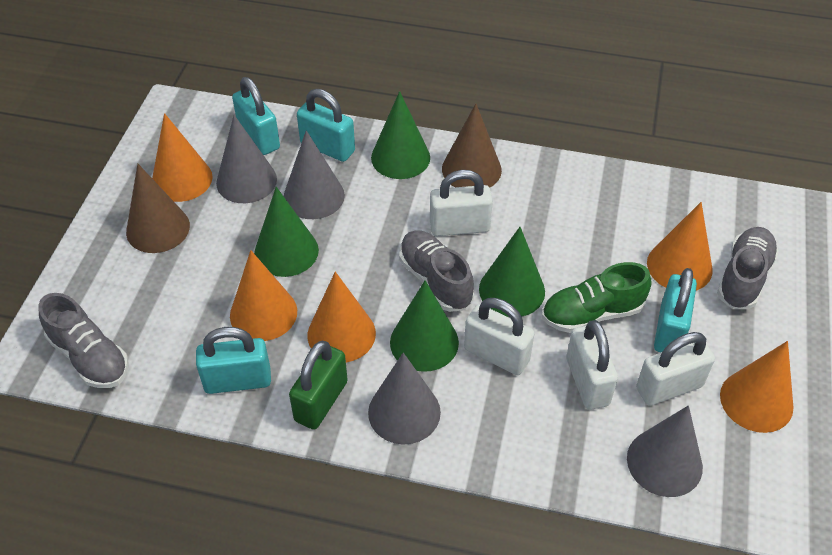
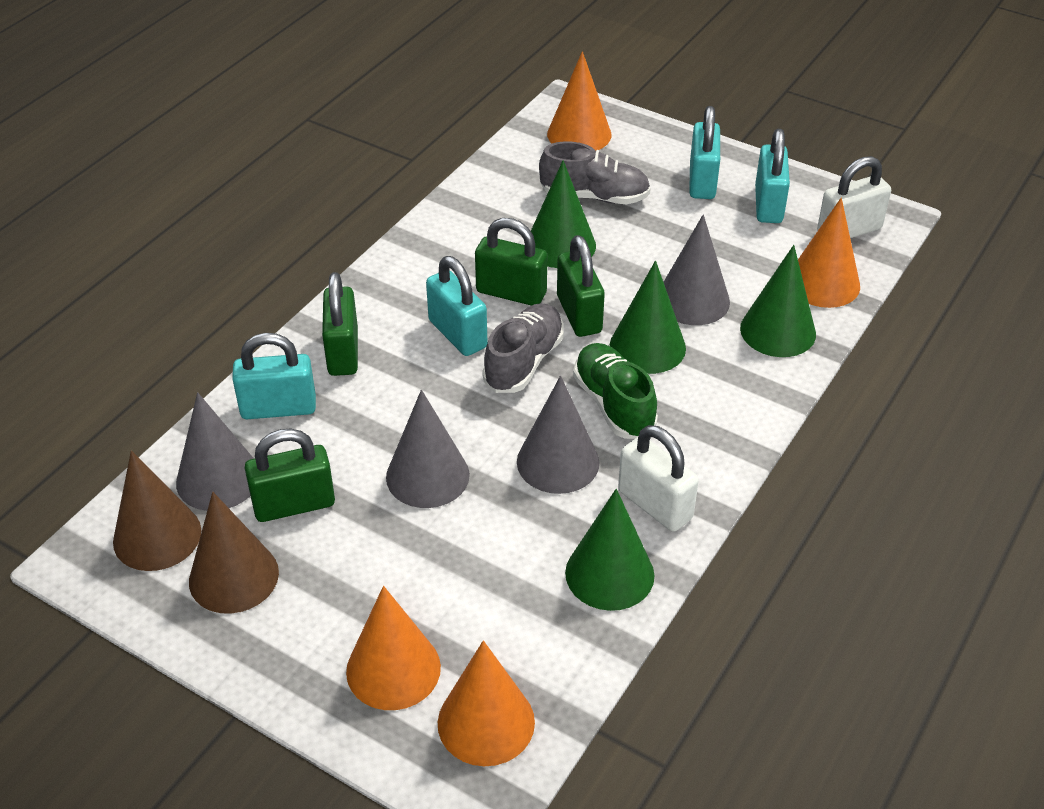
green padlock: 1 -> 4
grey shoe: 3 -> 2
orange cone: 5 -> 4
white padlock: 4 -> 2

